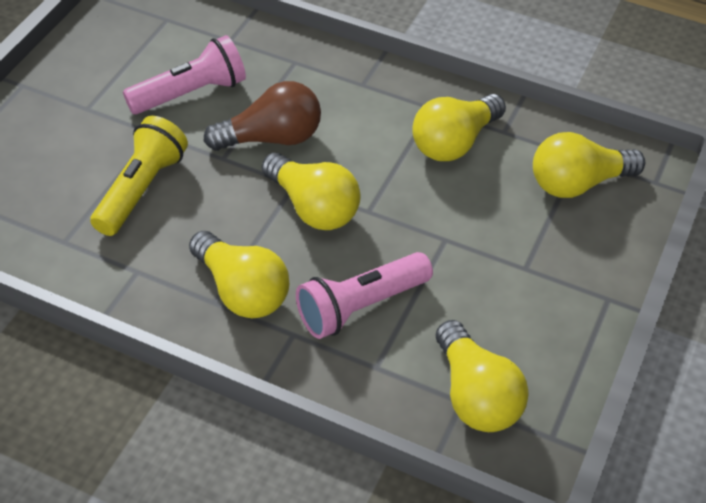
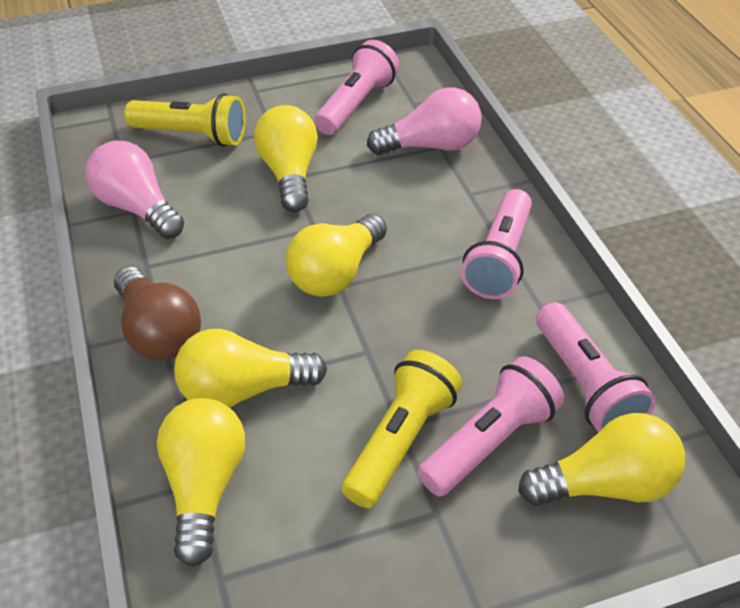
pink flashlight: 2 -> 4
pink light bulb: 0 -> 2
yellow flashlight: 1 -> 2

